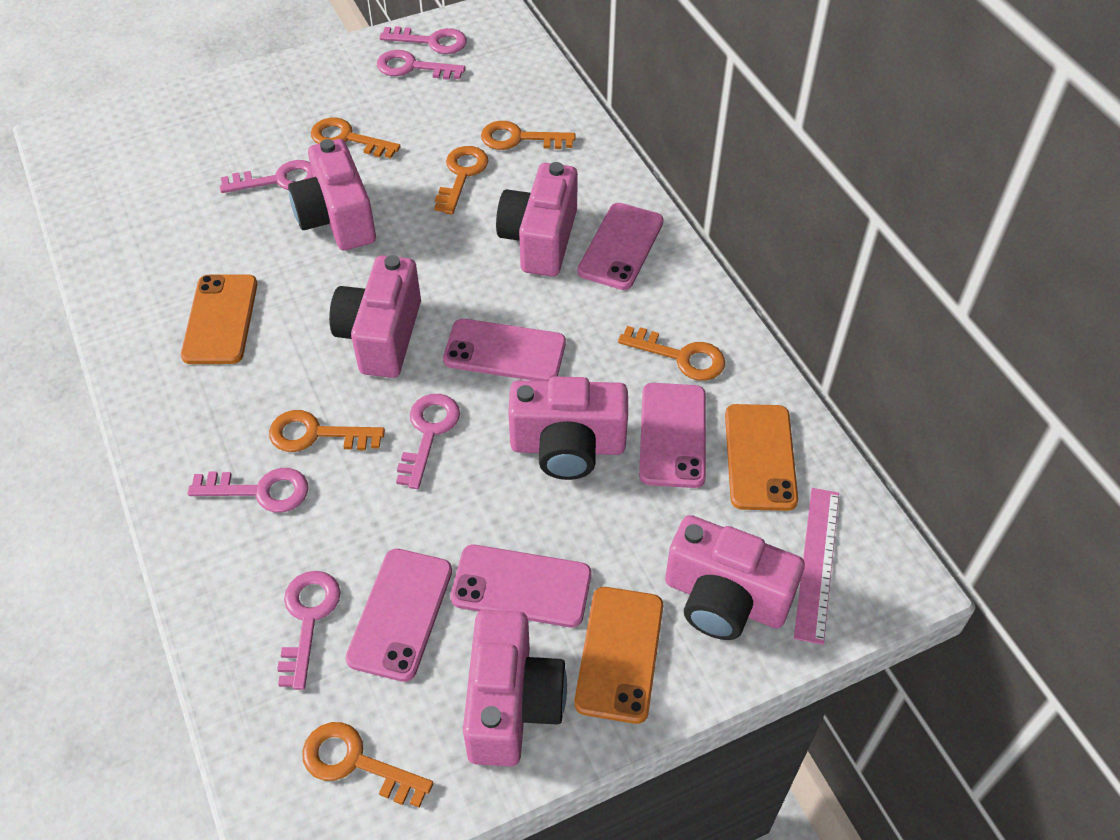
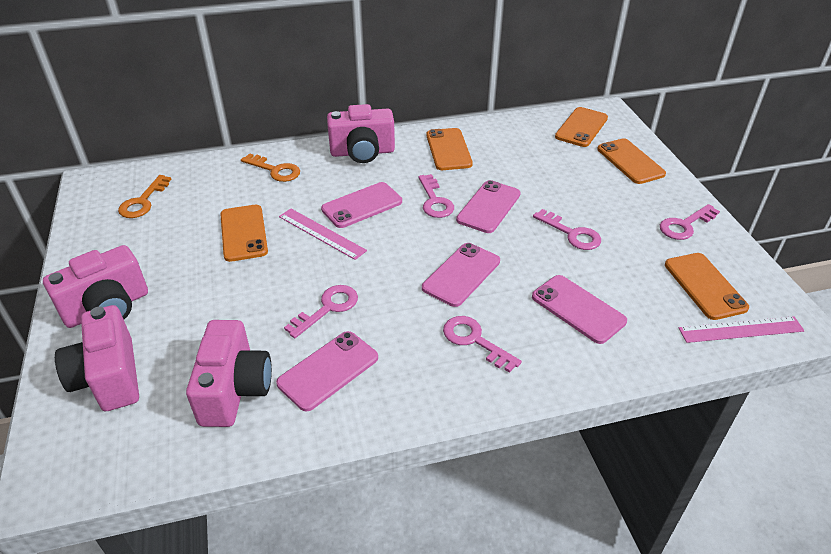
orange key: 6 -> 2
orange phone: 3 -> 5
pink camera: 6 -> 4
pink key: 6 -> 5
pink ruler: 1 -> 2

